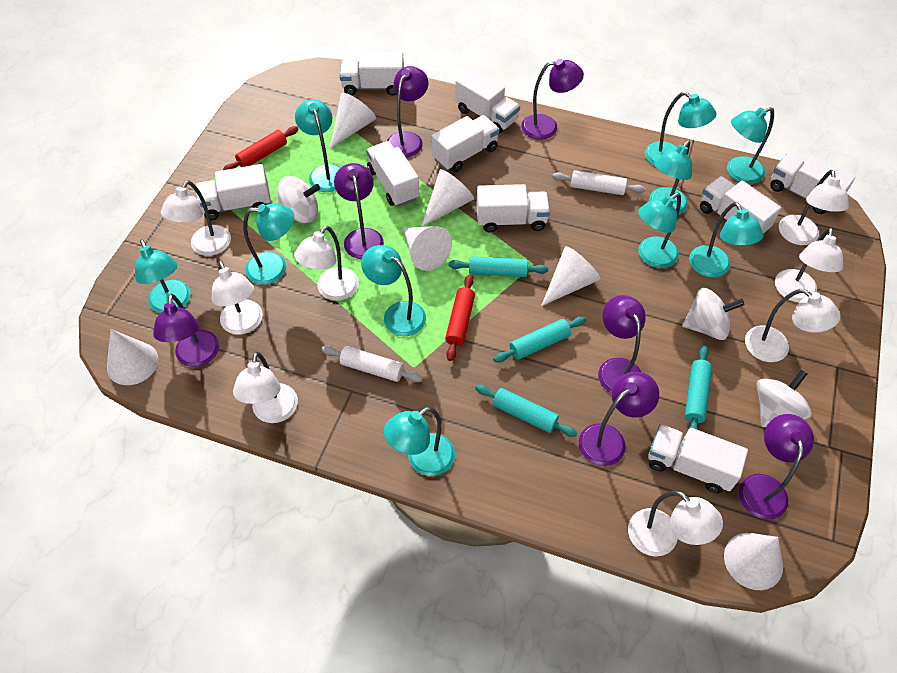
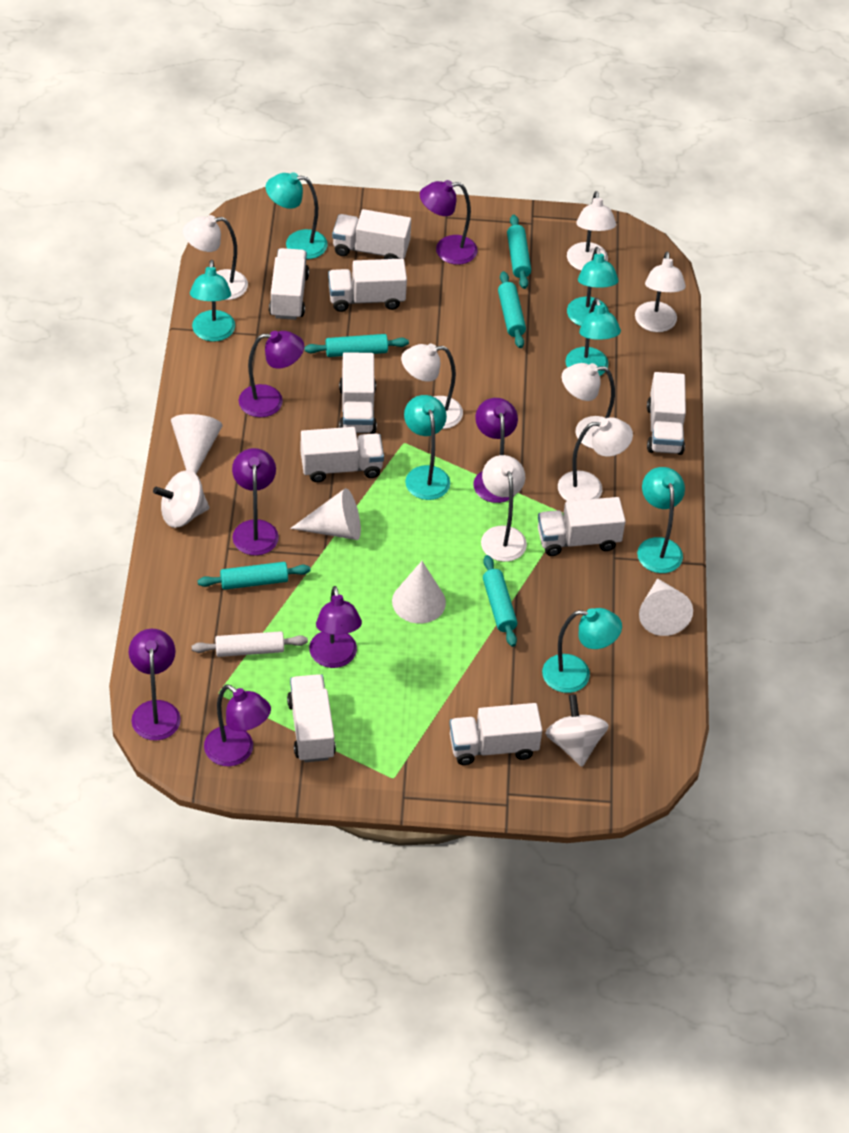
red rolling pin: 2 -> 0
turquoise lamp: 10 -> 7
turquoise rolling pin: 4 -> 5
white cone: 6 -> 4
white lamp: 8 -> 7
white rolling pin: 2 -> 1
white spinning top: 3 -> 2

